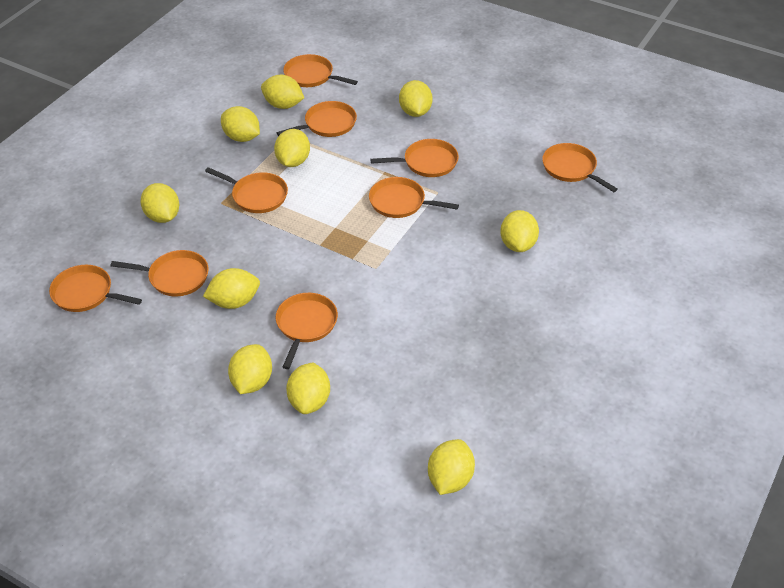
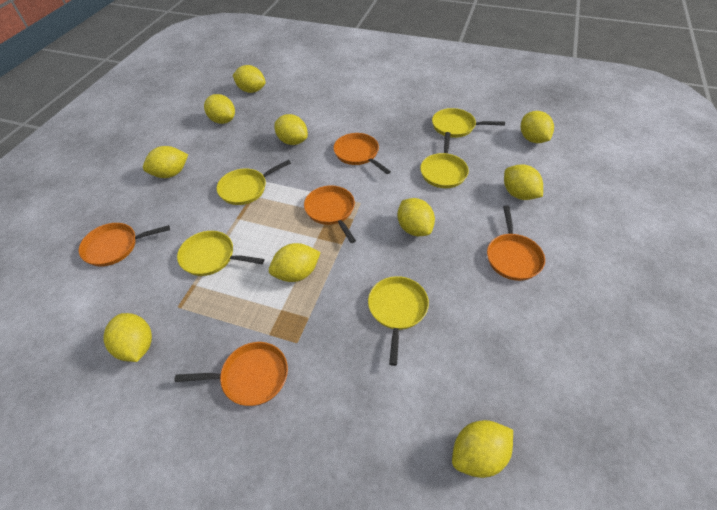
orange pan: 9 -> 5
yellow pan: 0 -> 5

